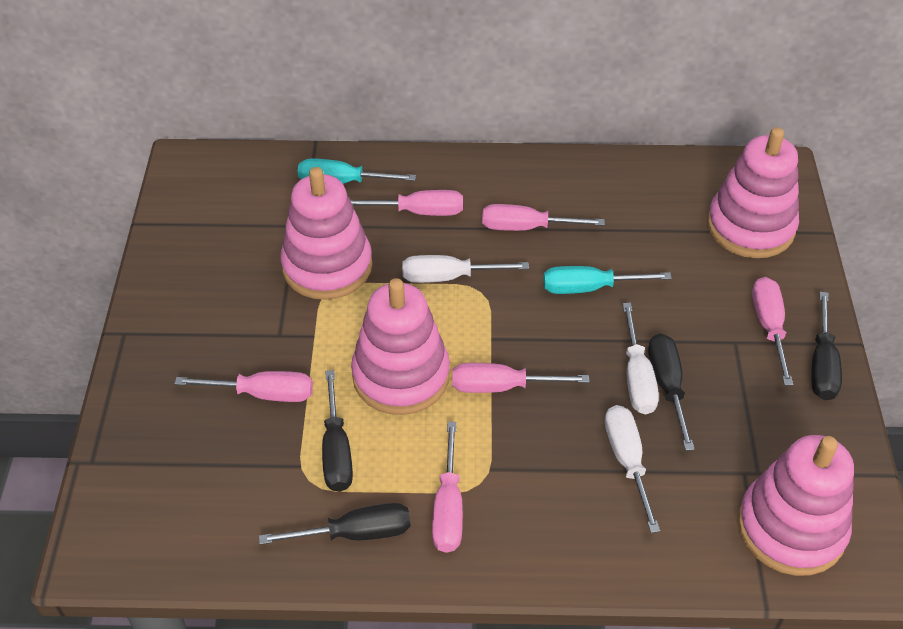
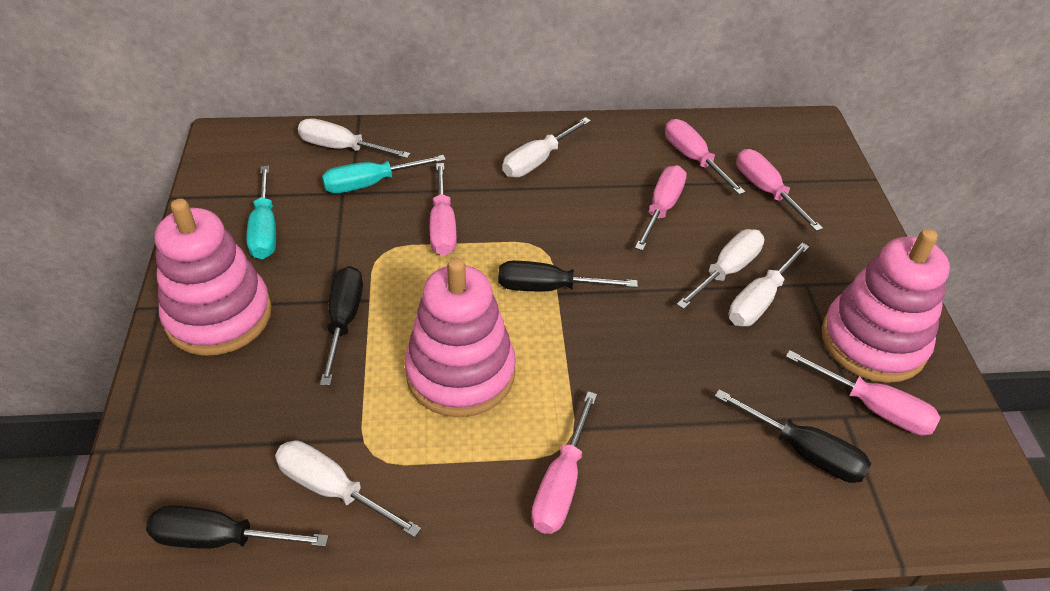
pink stacking toy: 4 -> 3
white screwdriver: 3 -> 5

